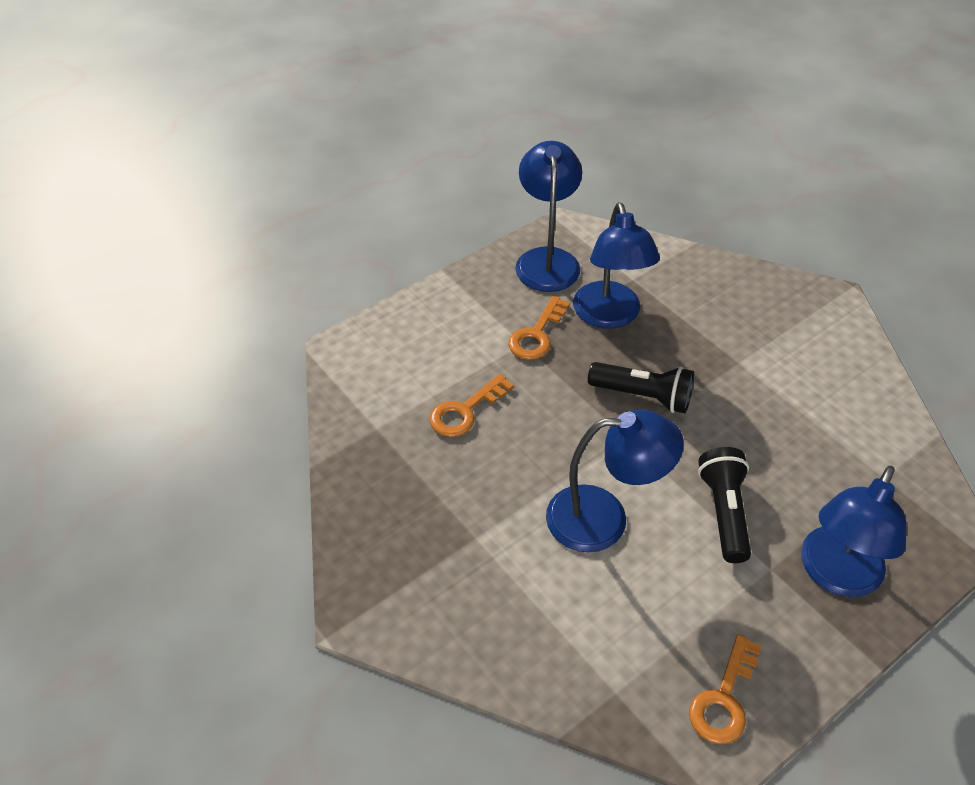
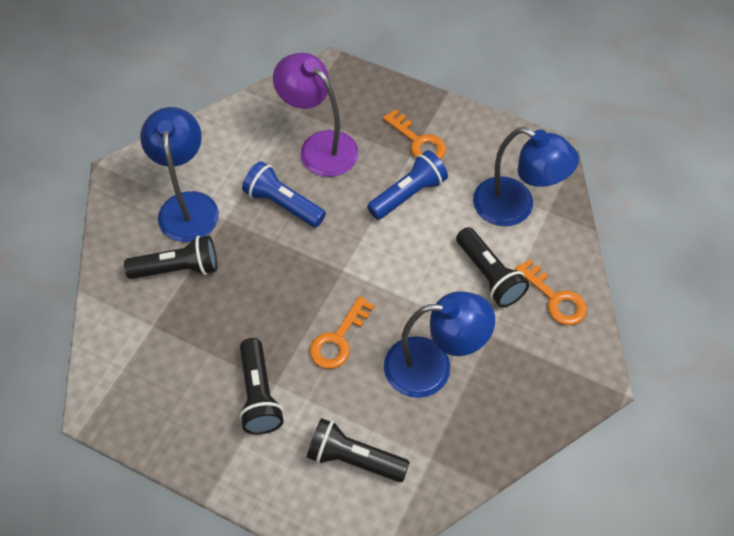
black flashlight: 2 -> 4
blue flashlight: 0 -> 2
blue lamp: 4 -> 3
purple lamp: 0 -> 1

